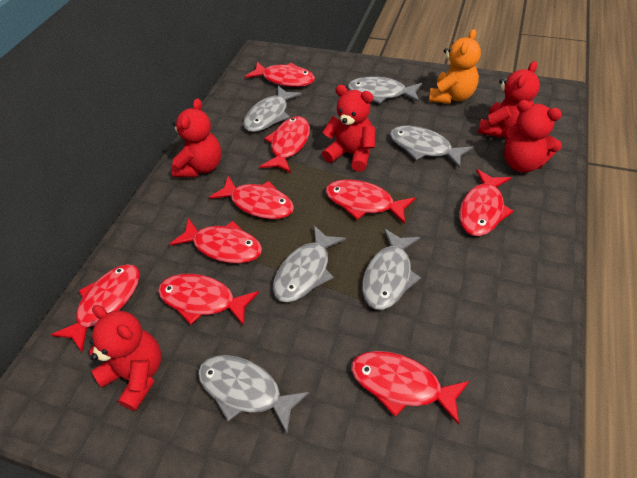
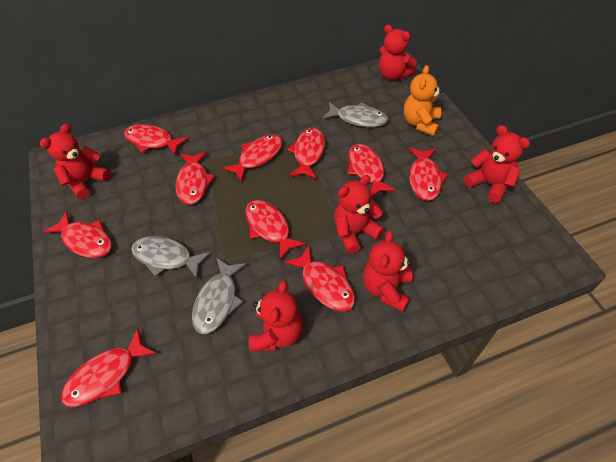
grey fish: 6 -> 3
red fish: 9 -> 10
red teddy bear: 5 -> 6

